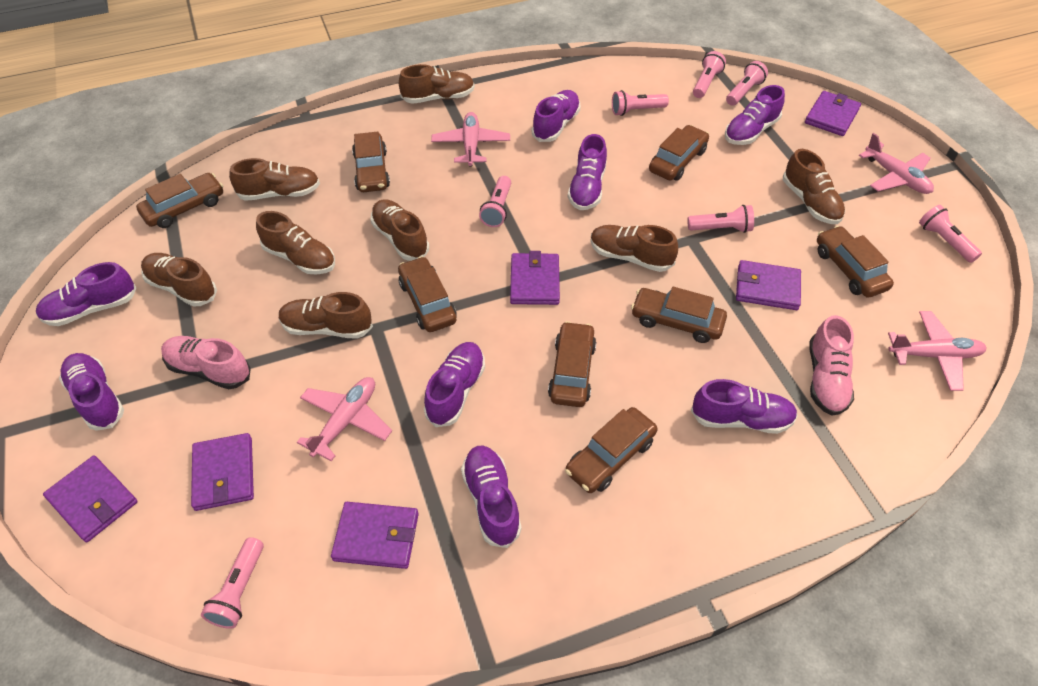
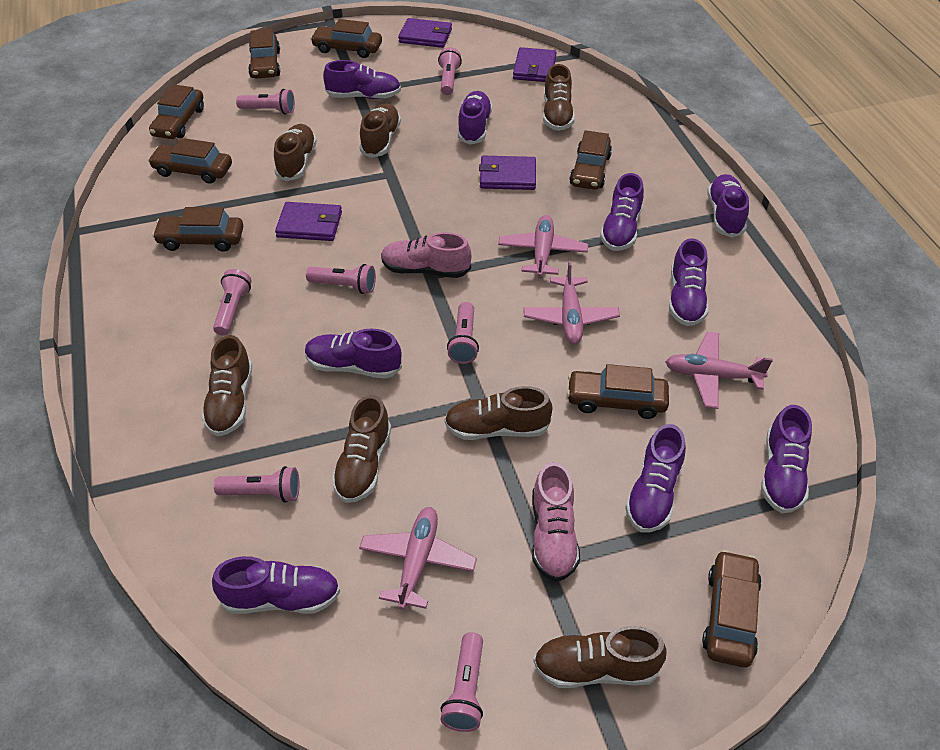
brown shoe: 8 -> 7
purple shoe: 8 -> 9
purple wallet: 6 -> 4

